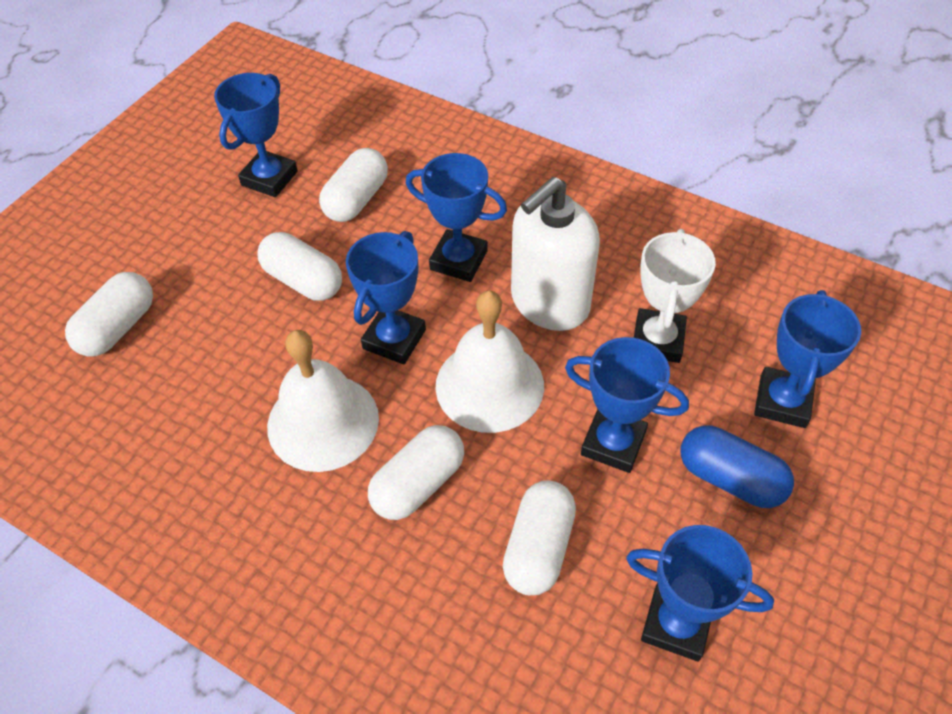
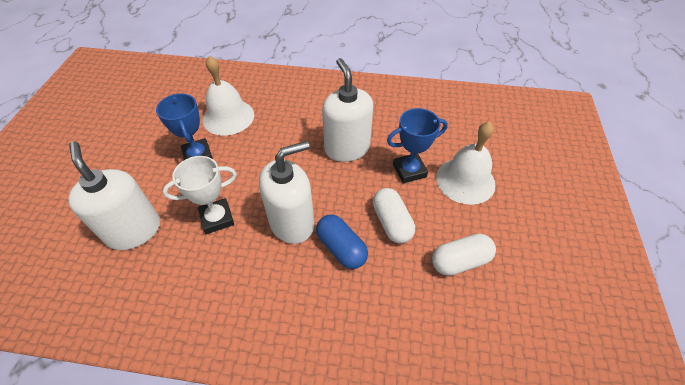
blue trophy: 6 -> 2
white capsule: 5 -> 2
white soap dispenser: 1 -> 3

